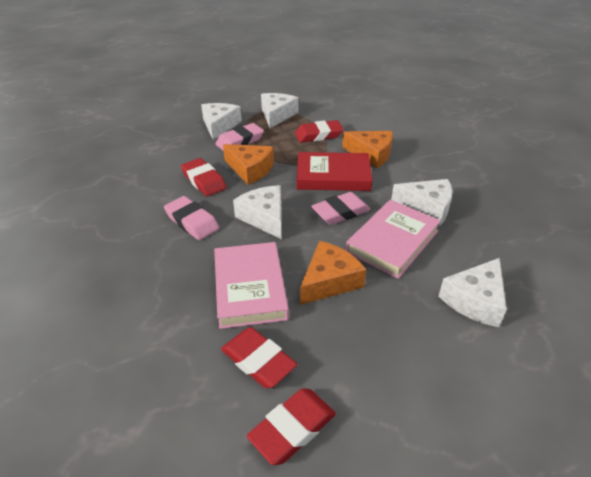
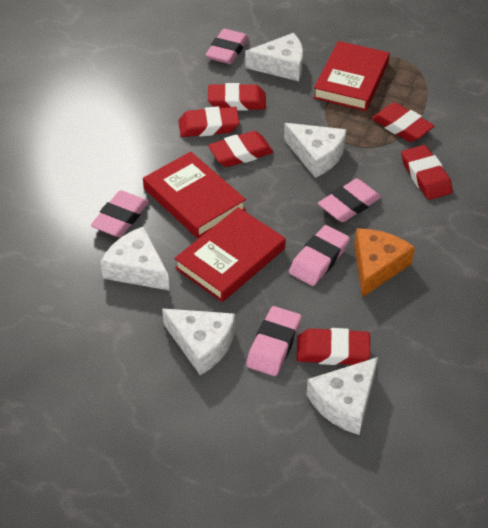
orange cheese: 3 -> 1
pink book: 2 -> 0
pink eraser: 3 -> 5
red book: 1 -> 3
red eraser: 4 -> 6

